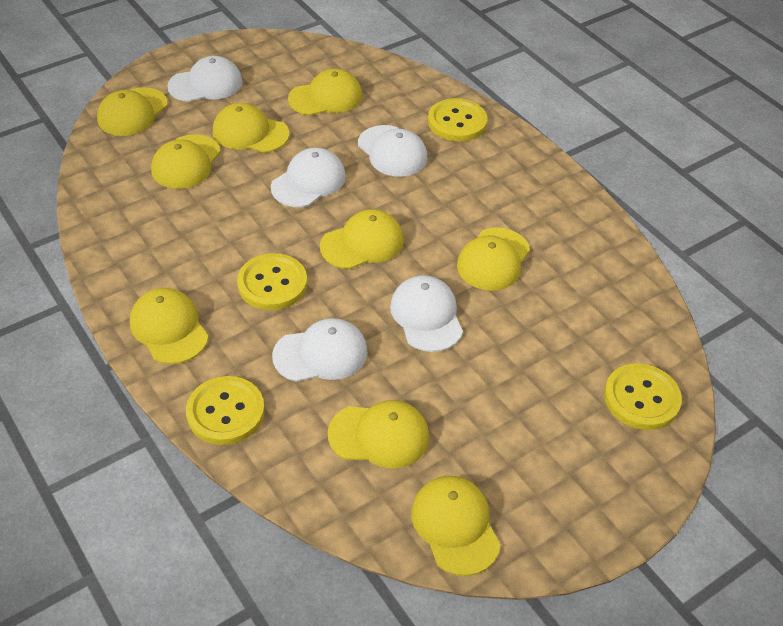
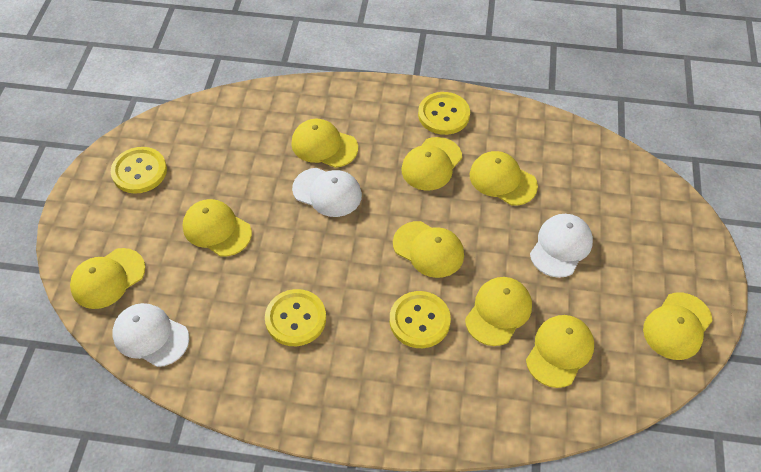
white cap: 5 -> 3

